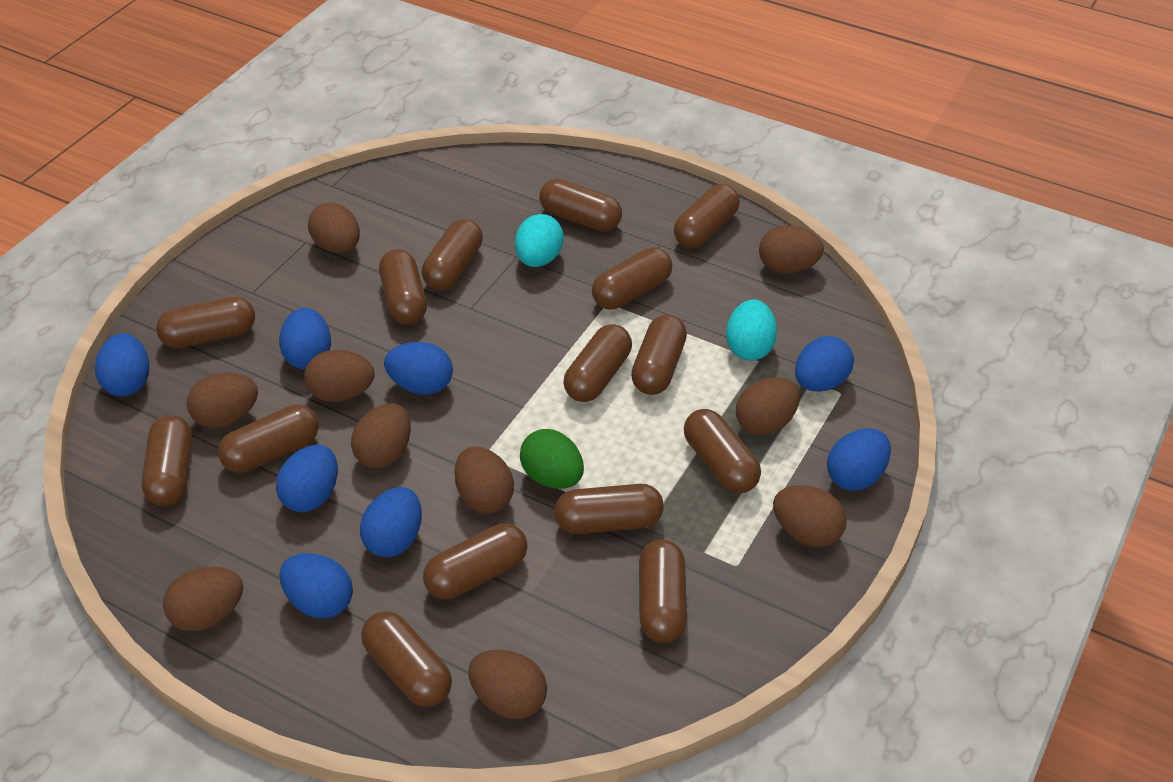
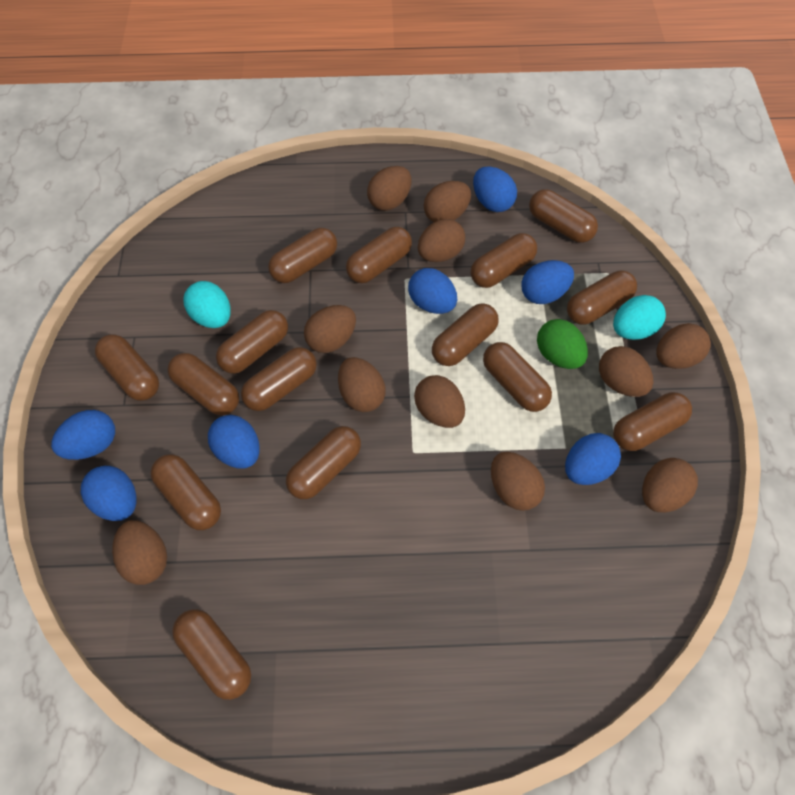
blue egg: 8 -> 7
brown egg: 10 -> 11

